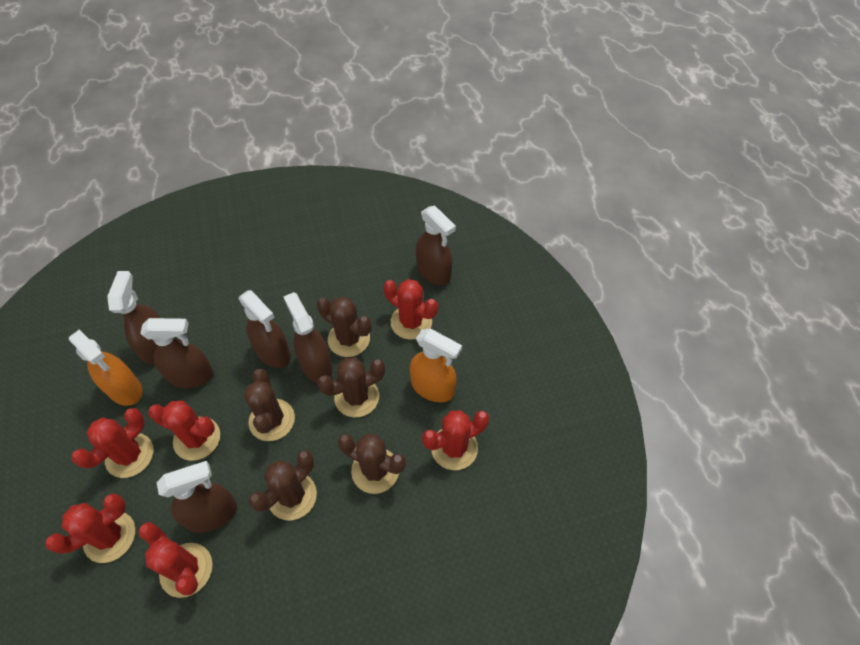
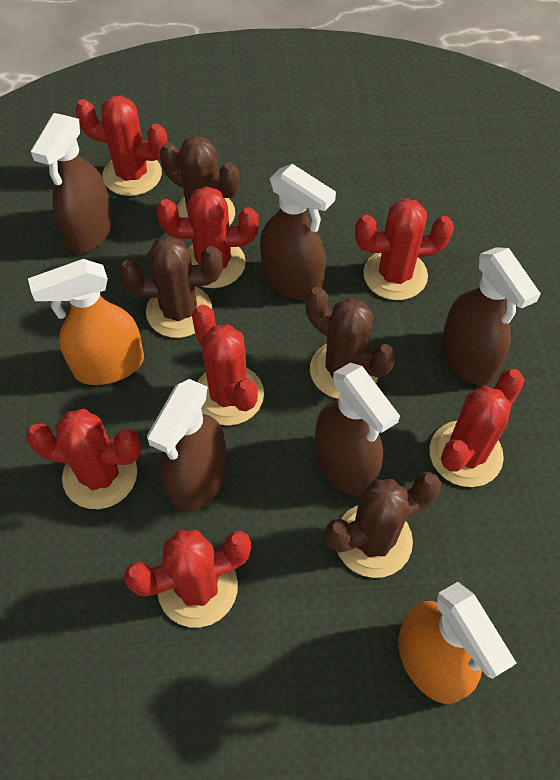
brown cactus: 5 -> 4
brown spray bottle: 6 -> 5
red cactus: 6 -> 7

